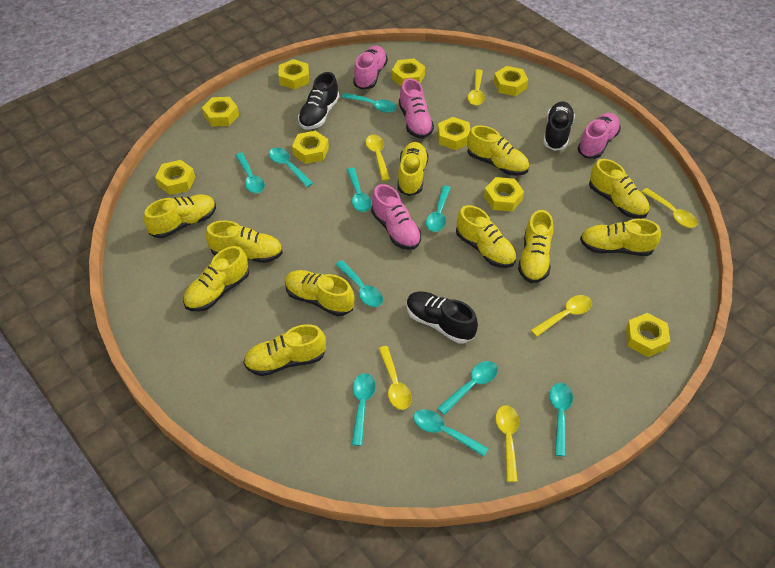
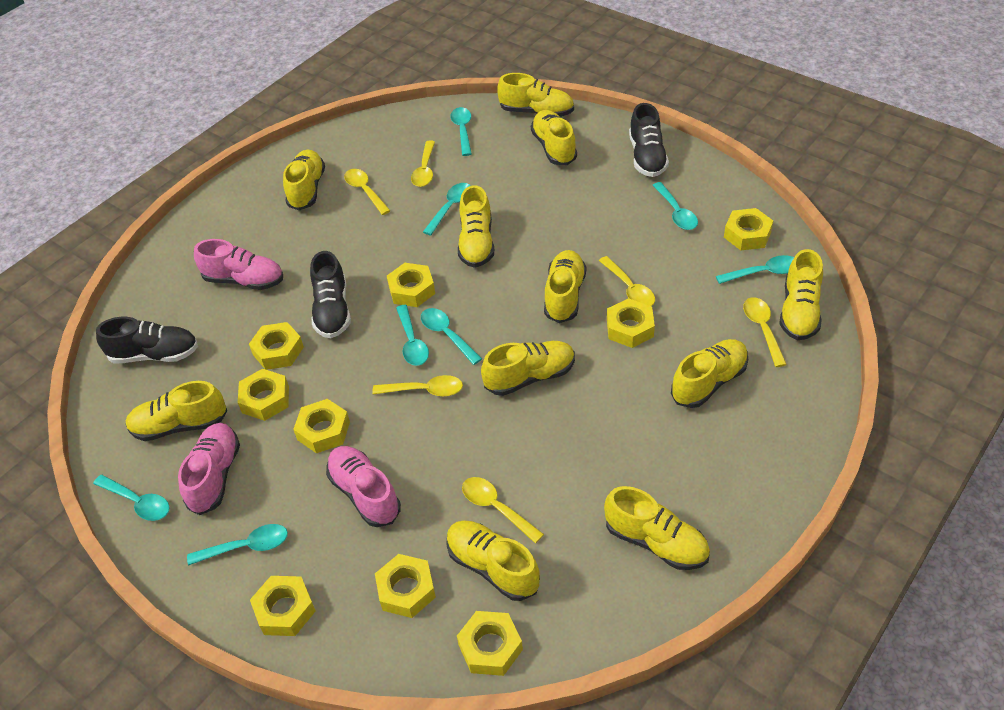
pink shoe: 4 -> 3
turquoise spoon: 10 -> 8

